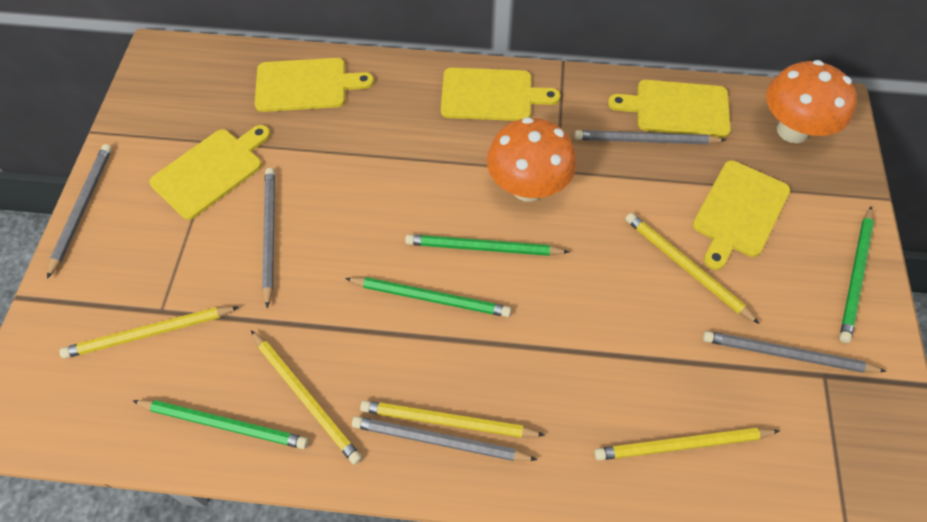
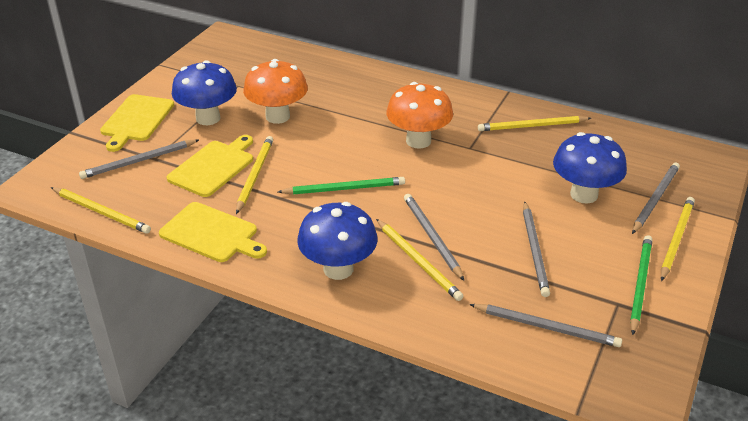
blue mushroom: 0 -> 3
green pencil: 4 -> 2
yellow cutting board: 5 -> 3

